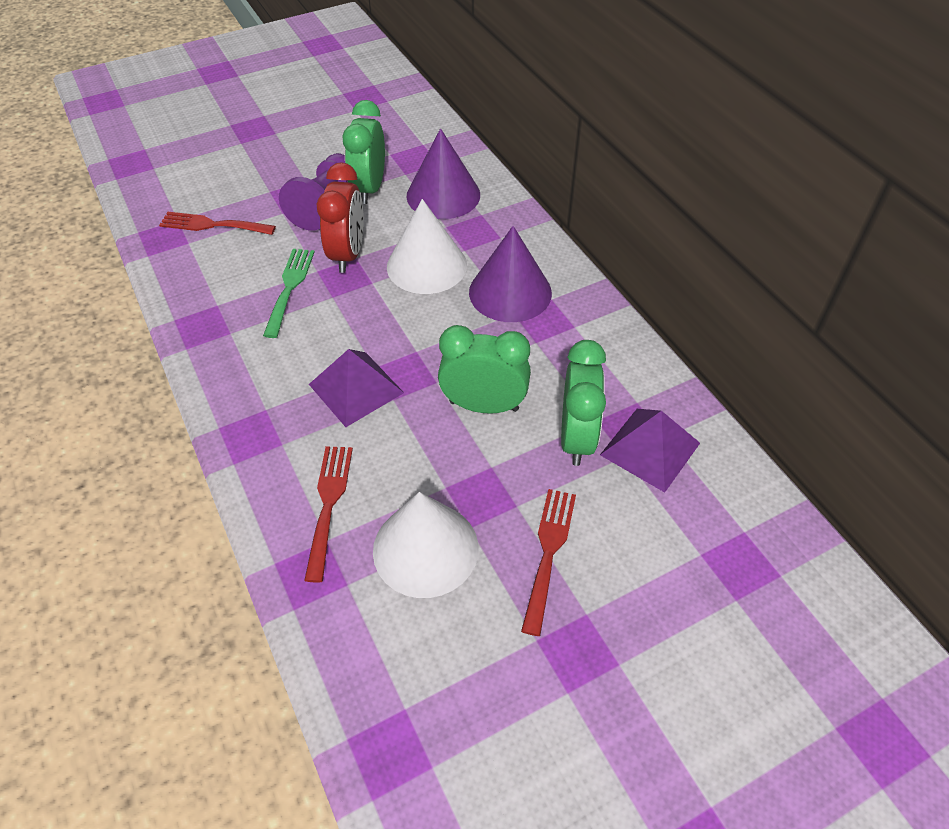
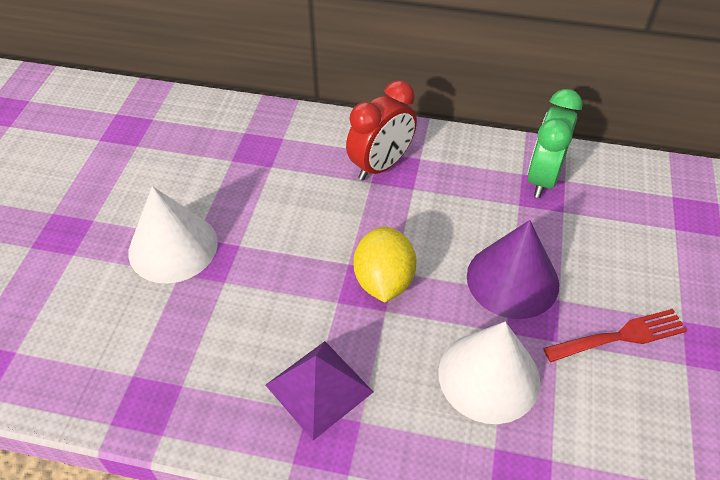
green clock: 3 -> 1
green fork: 1 -> 0
purple cone: 2 -> 1
purple pawn: 1 -> 0
purple pyramid: 2 -> 1
red fork: 3 -> 1
yellow lemon: 0 -> 1

